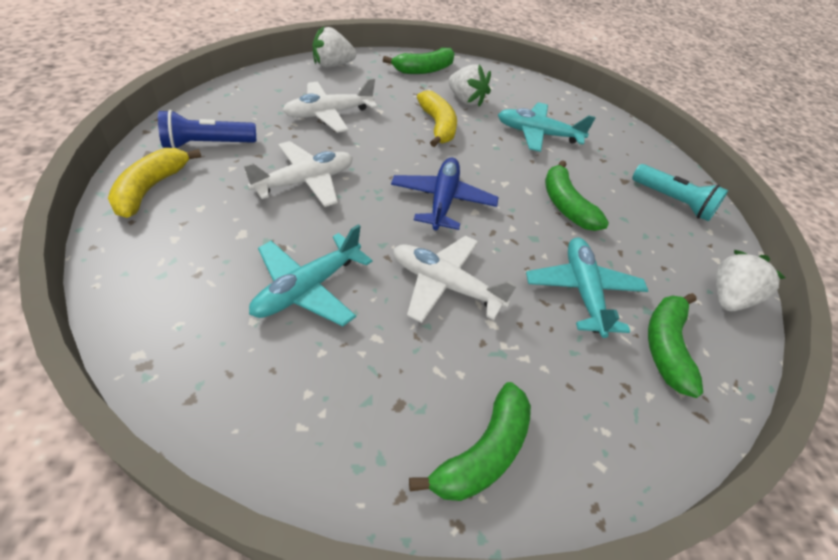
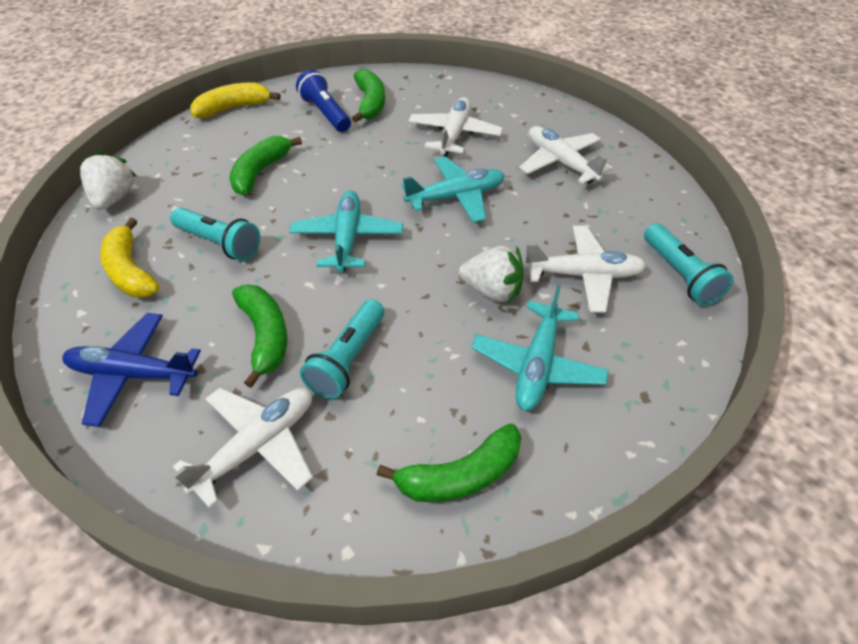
turquoise flashlight: 1 -> 3
white plane: 3 -> 4
white strawberry: 3 -> 2

